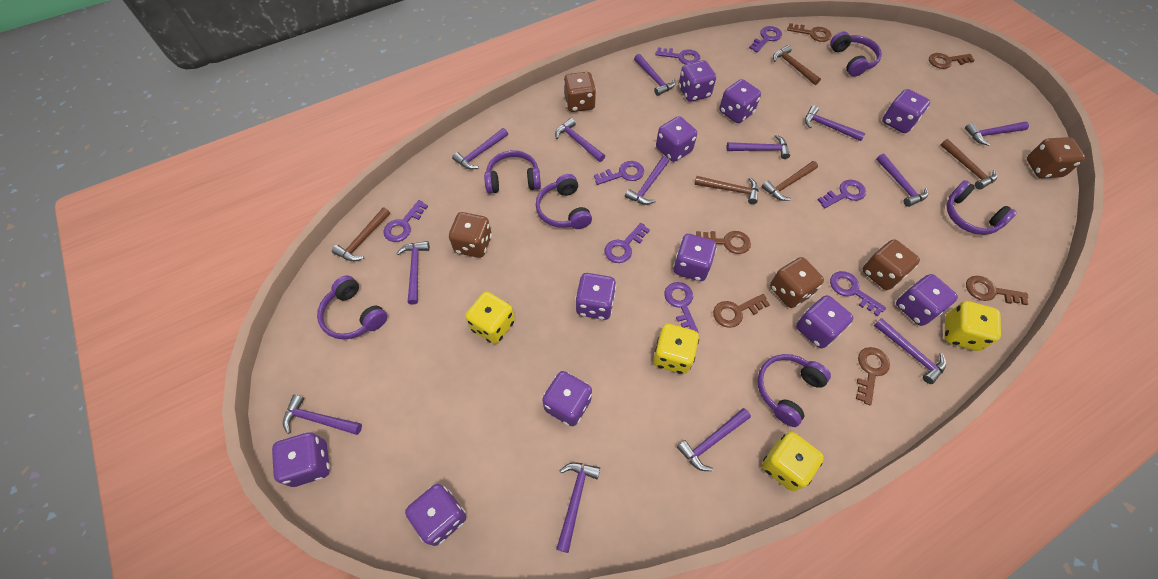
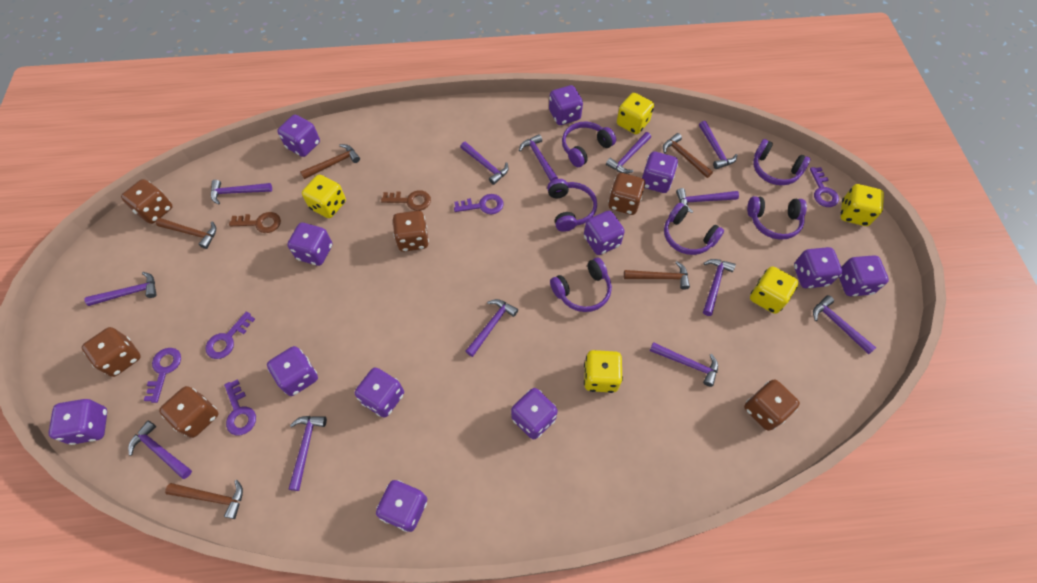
brown dice: 5 -> 6
brown key: 6 -> 2
purple dice: 11 -> 12
purple key: 8 -> 5
yellow dice: 4 -> 5

